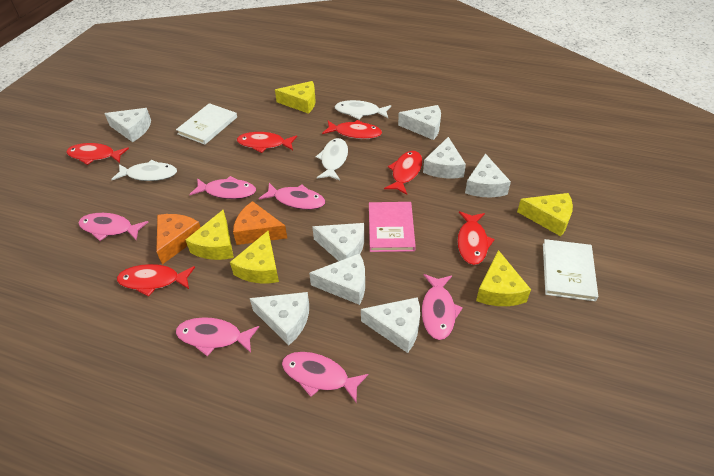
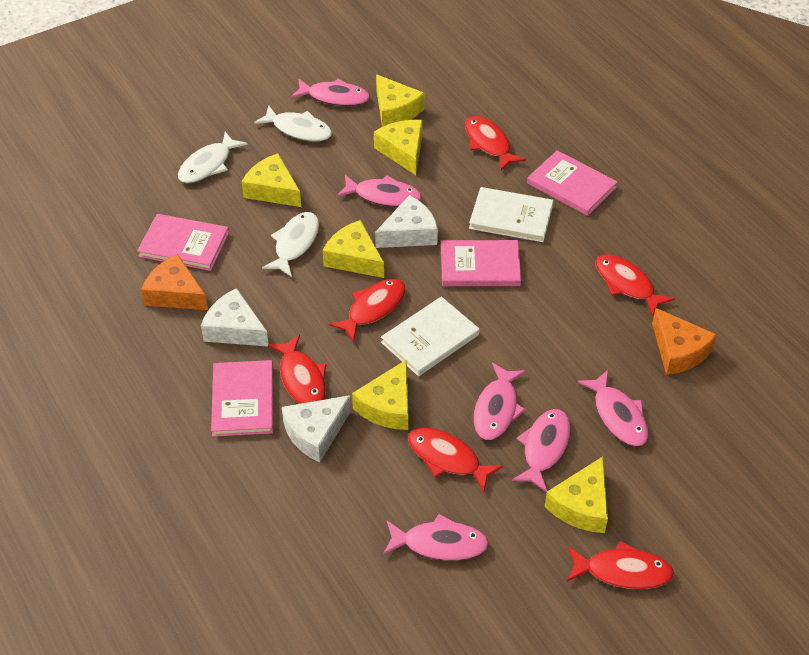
pink book: 1 -> 4
white cheese: 8 -> 3
yellow cheese: 5 -> 6

